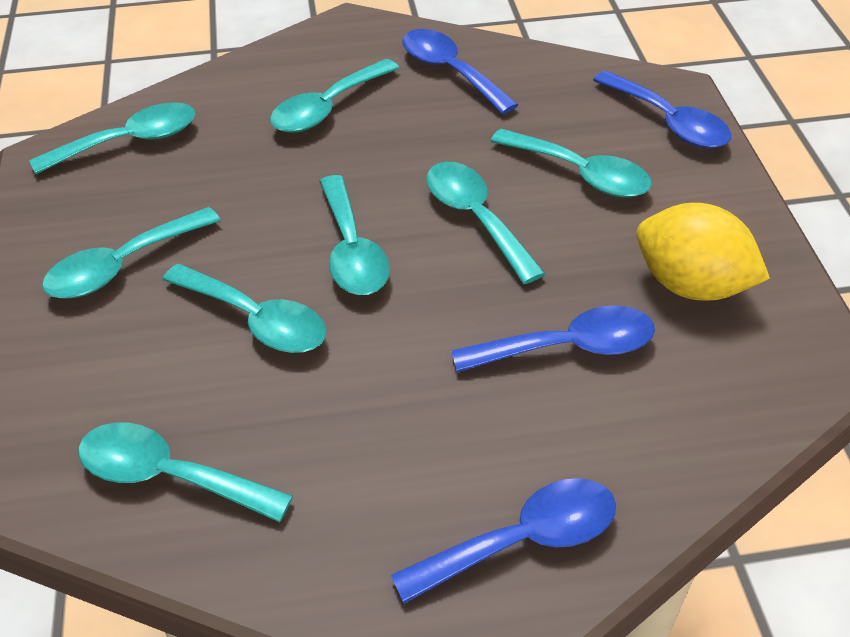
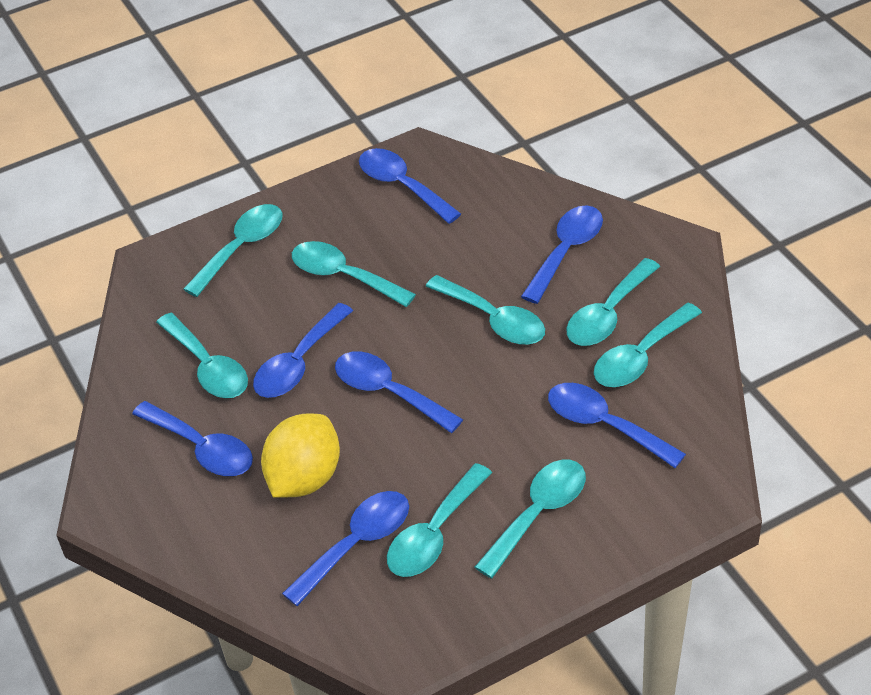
blue spoon: 4 -> 7

